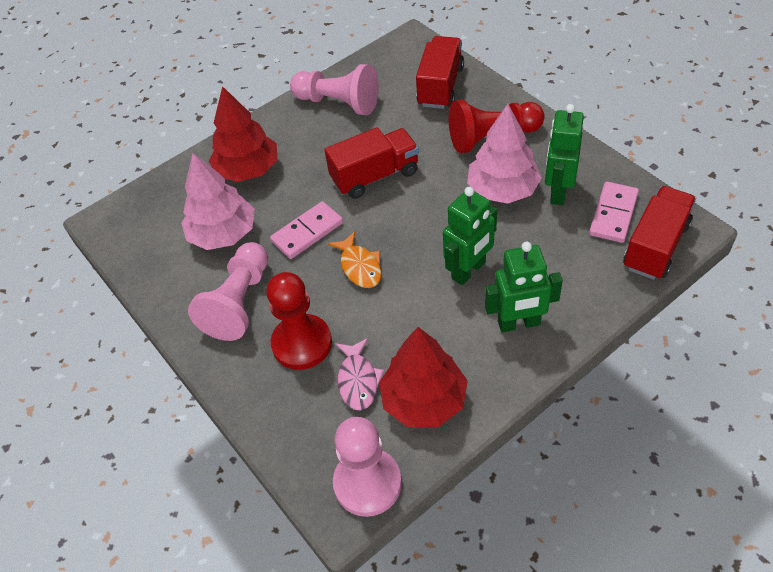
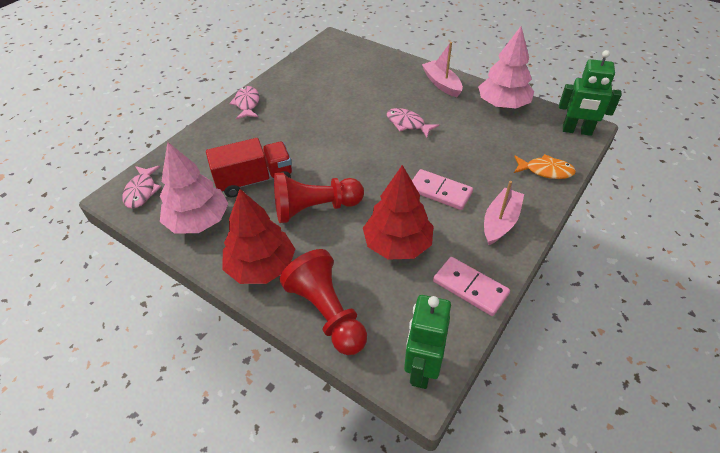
green robot: 3 -> 2
pink boat: 0 -> 2
pink fish: 1 -> 3
pink pawn: 3 -> 0
red truck: 3 -> 1

